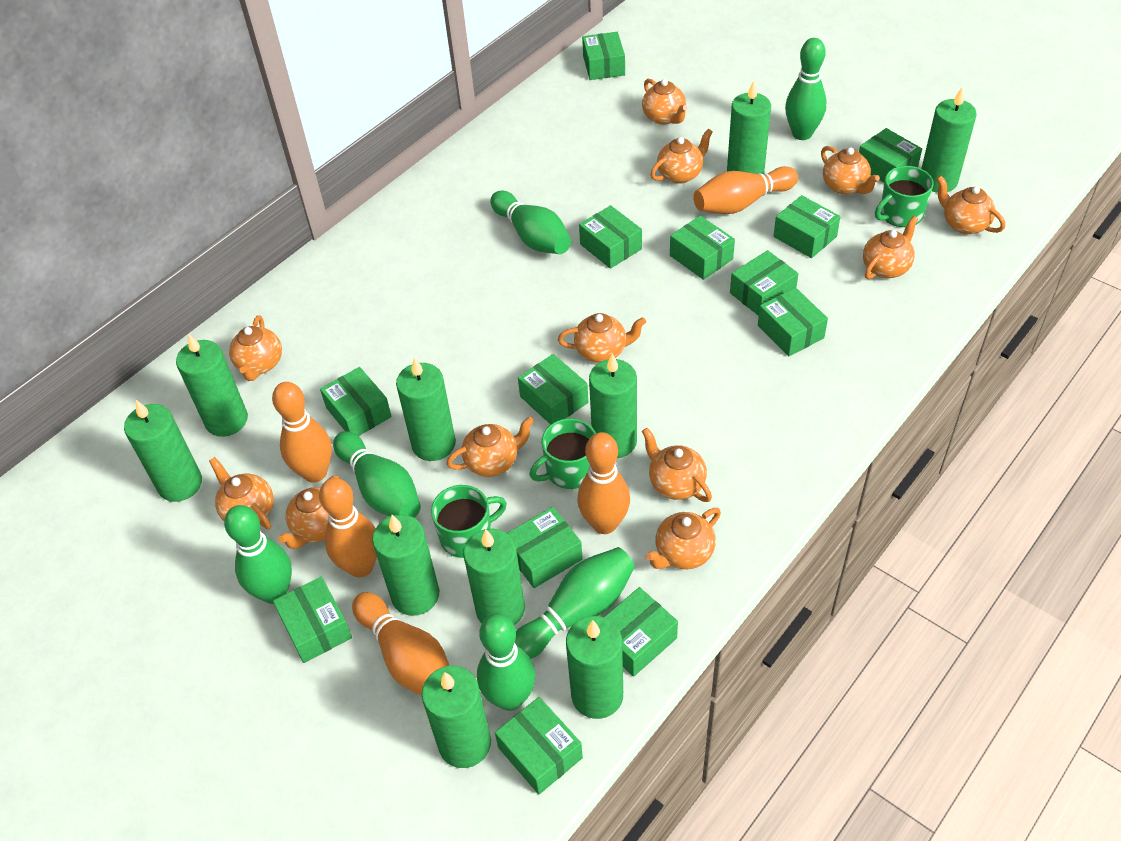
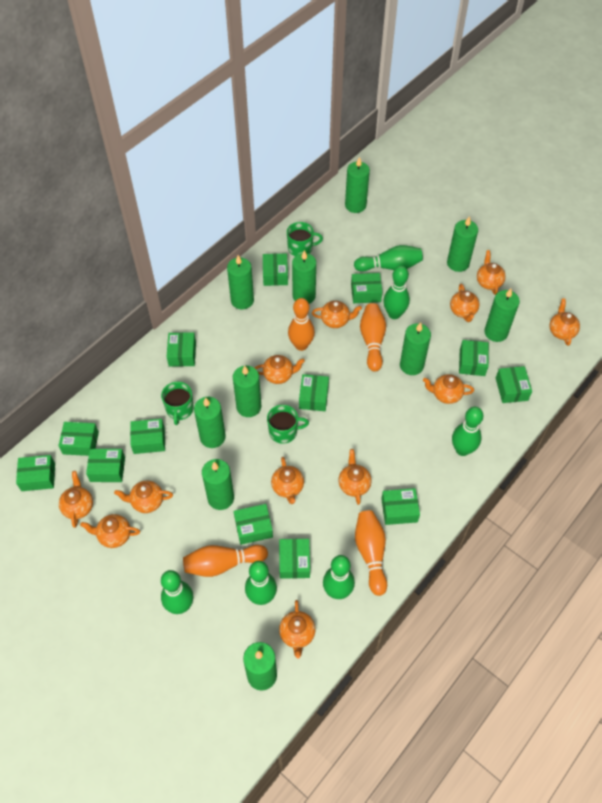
orange bowling pin: 5 -> 4

